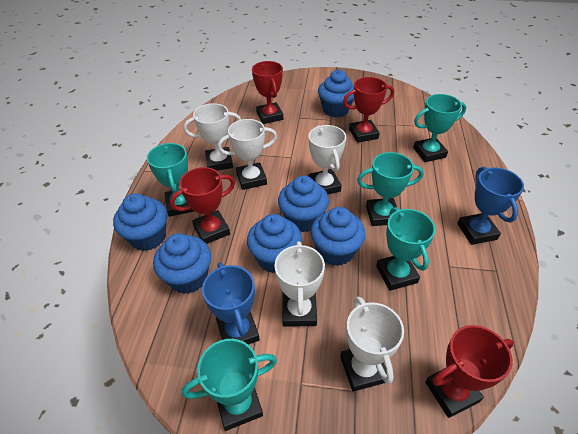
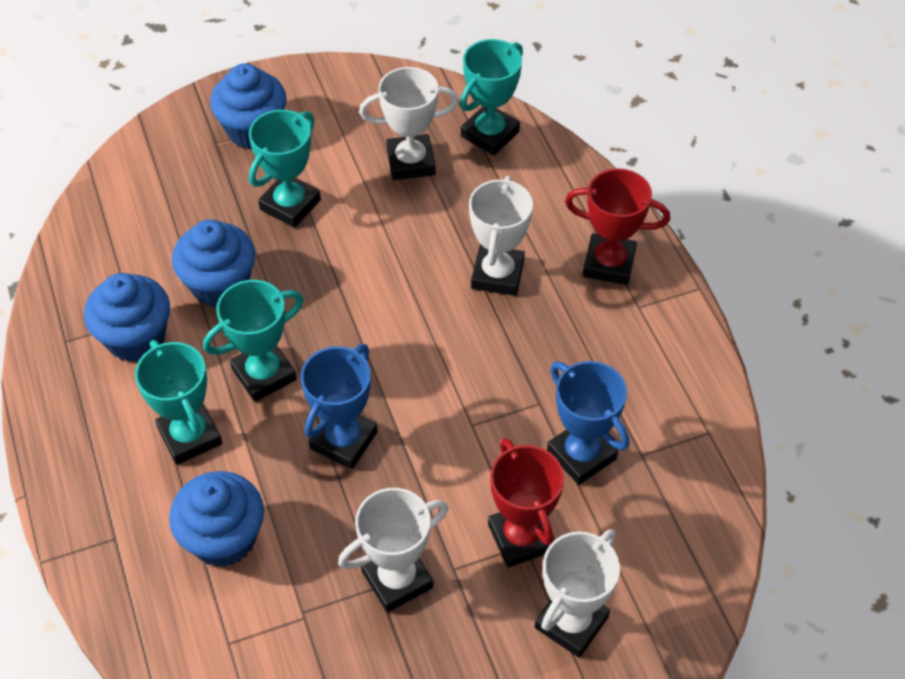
blue cupcake: 6 -> 4
red trophy: 4 -> 2
turquoise trophy: 5 -> 4
white trophy: 5 -> 4

